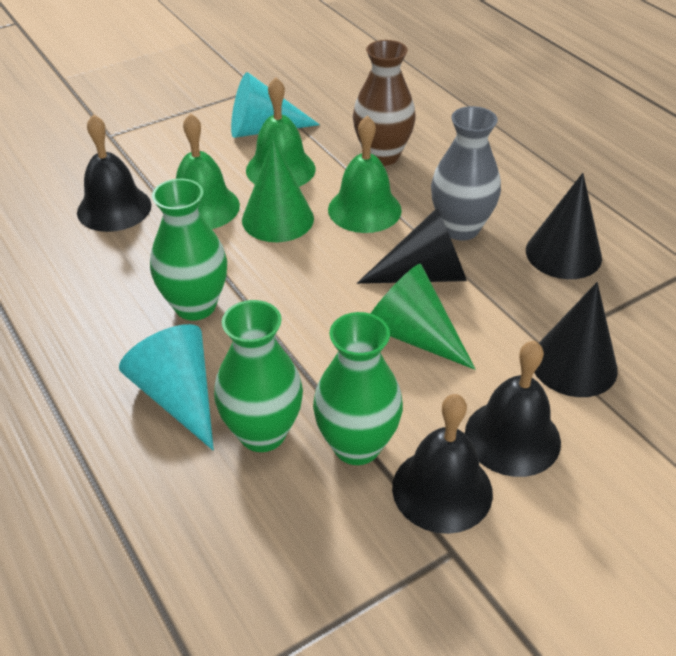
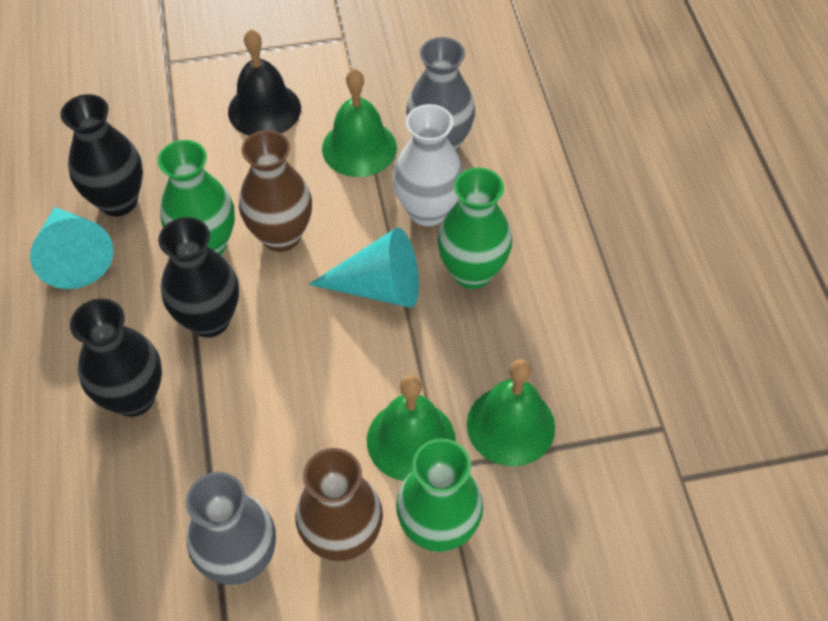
black bell: 3 -> 1
black cone: 3 -> 0
black vase: 0 -> 3
brown vase: 1 -> 2
green cone: 2 -> 0
grey vase: 1 -> 2
white vase: 0 -> 1

